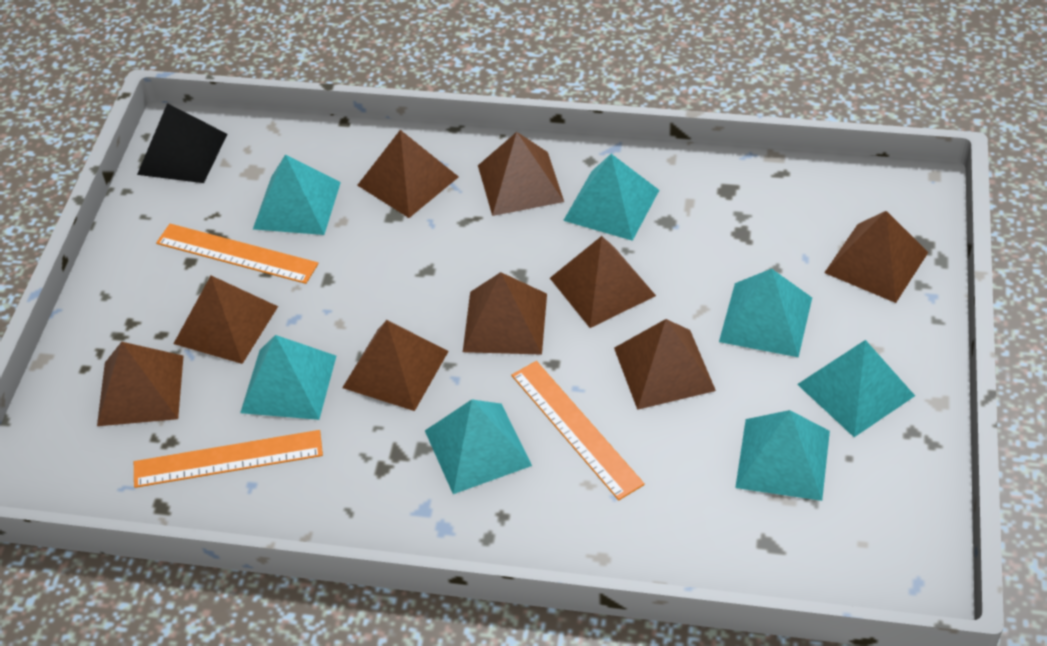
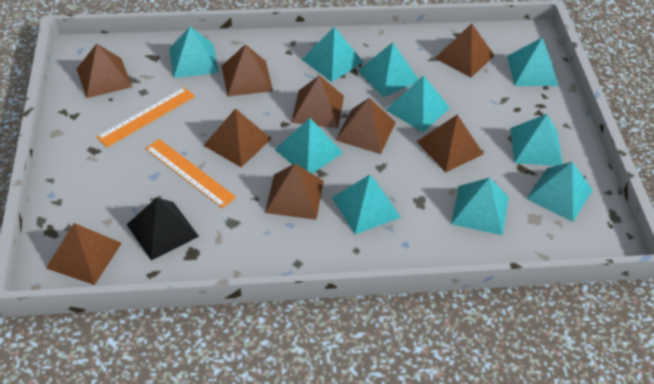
orange ruler: 3 -> 2
turquoise pyramid: 7 -> 10

